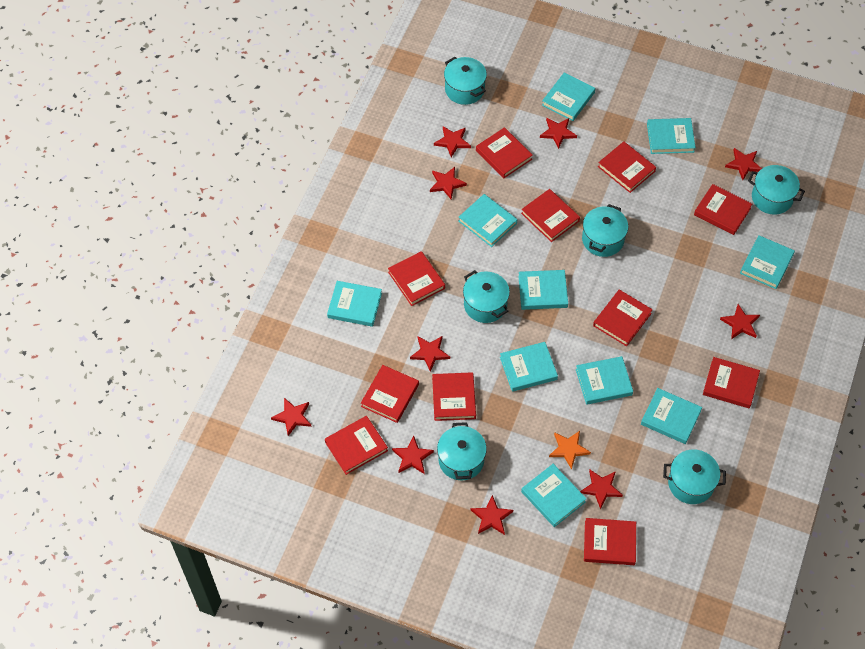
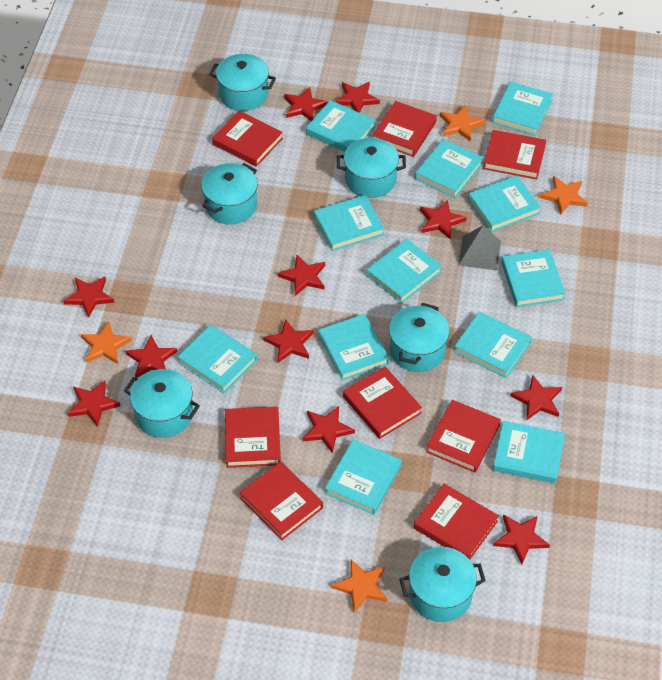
grey pyramid: 0 -> 1
orange star: 1 -> 4
red book: 11 -> 8
red star: 10 -> 11
turquoise book: 10 -> 12

